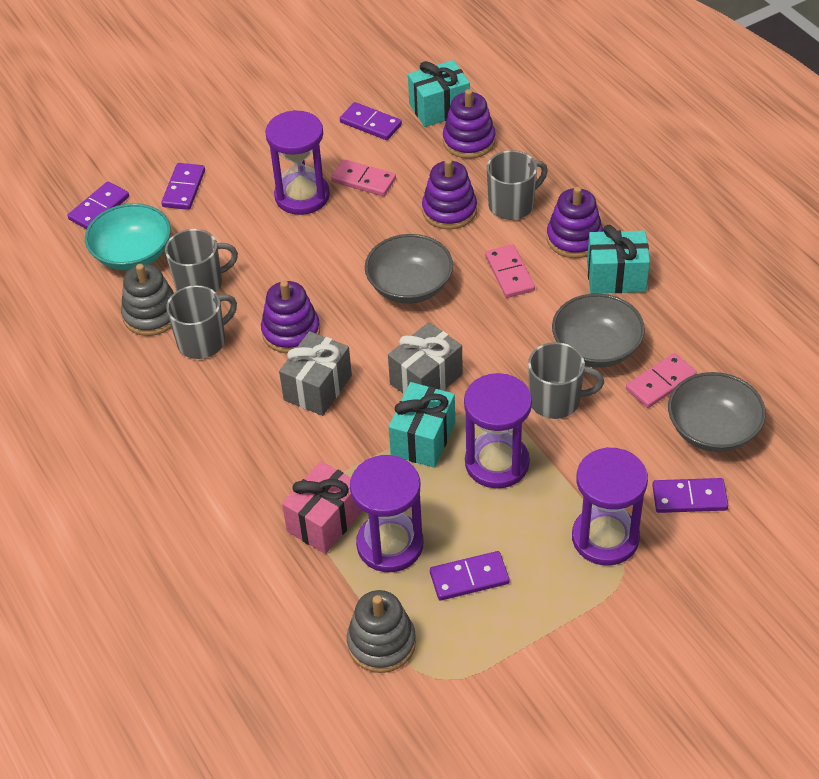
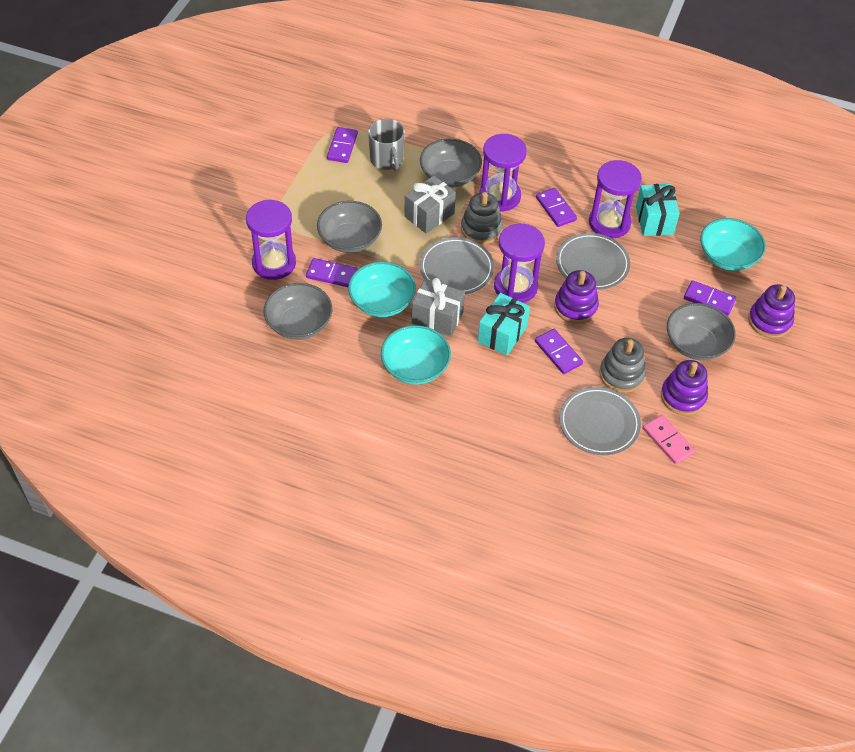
grey bowl: 3 -> 4
grey mug: 4 -> 1
grey plate: 0 -> 3
pink domino: 3 -> 1
pink gift: 1 -> 0
purple stacking toy: 4 -> 3
turquoise bowl: 1 -> 3
turquoise gift: 3 -> 2

